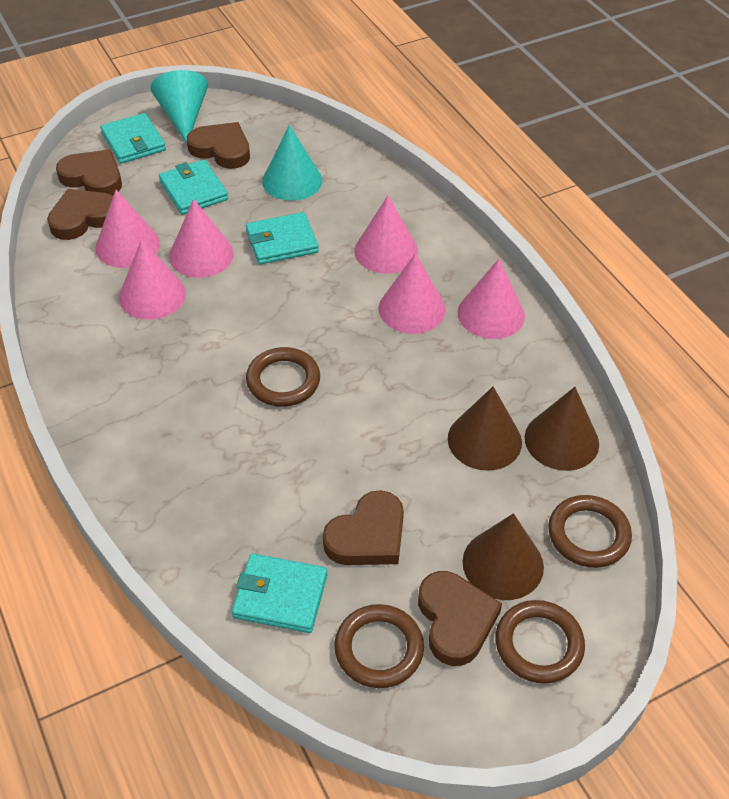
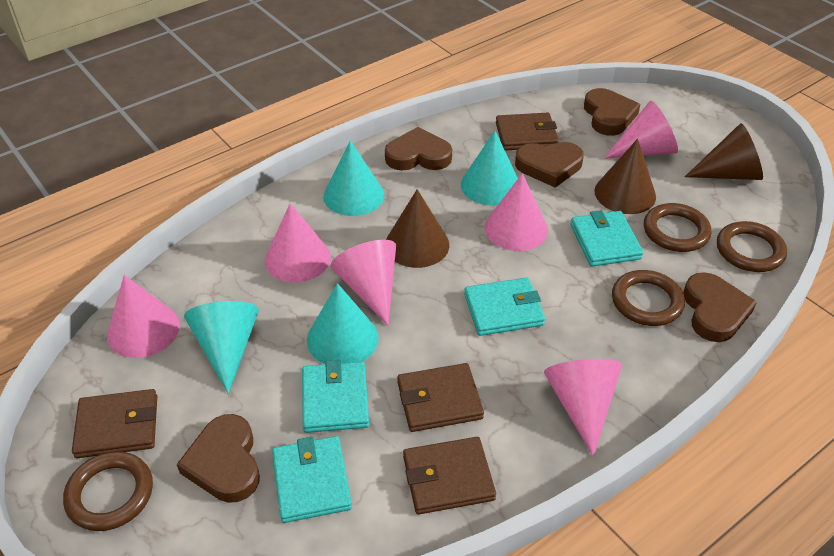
brown wallet: 0 -> 4
turquoise cone: 2 -> 4

